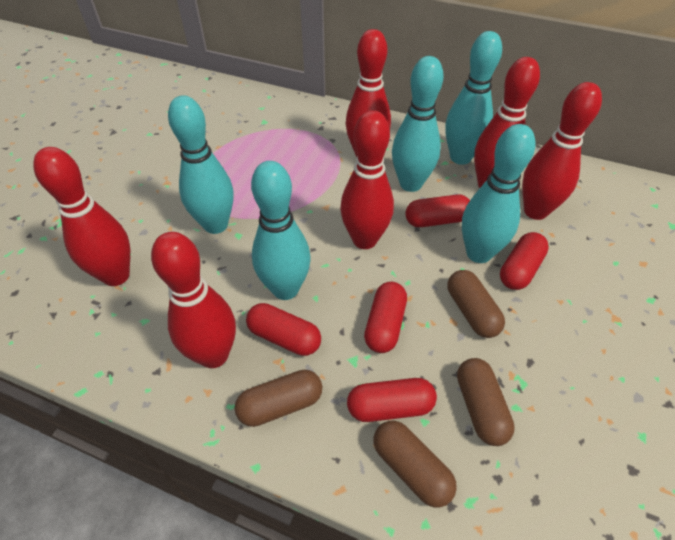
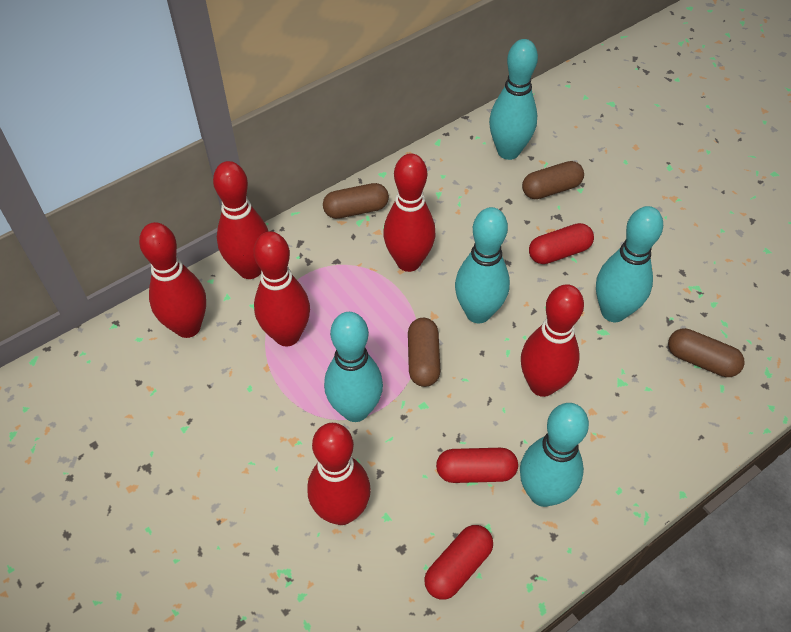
red capsule: 5 -> 3

